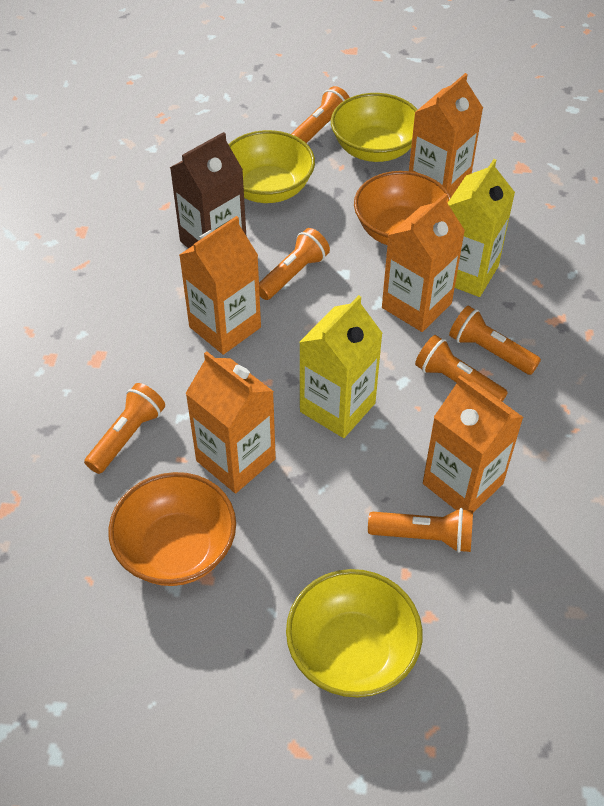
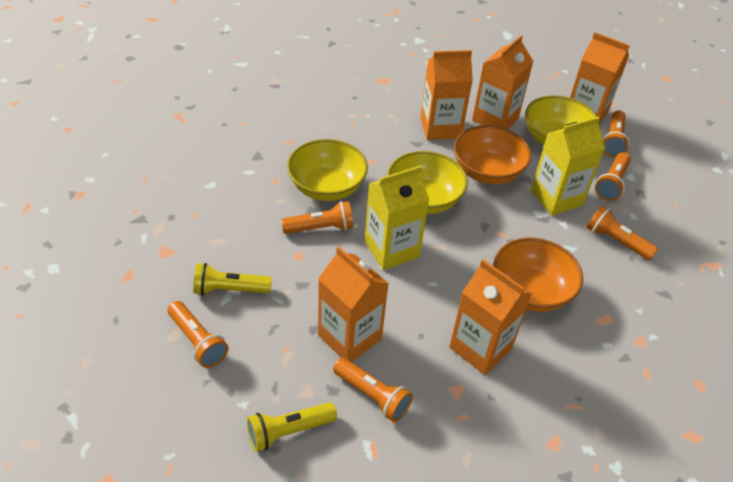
brown carton: 1 -> 0
yellow flashlight: 0 -> 2

